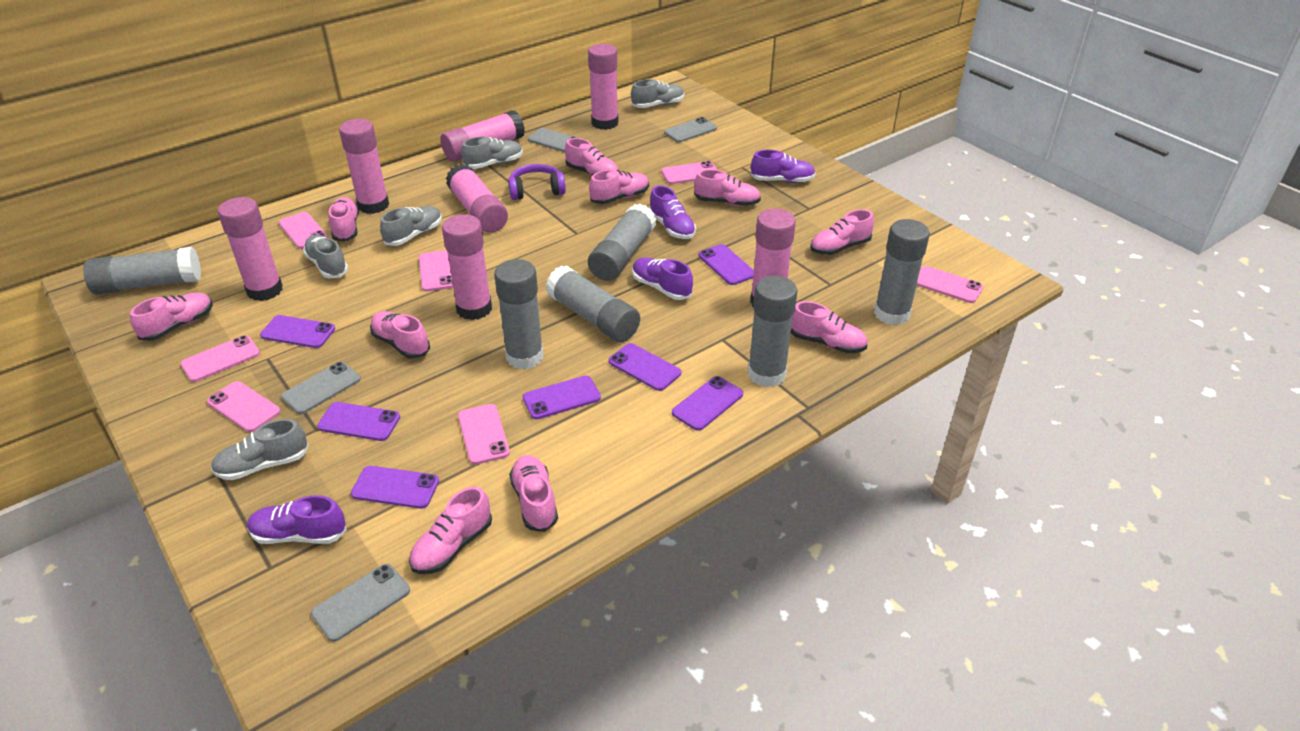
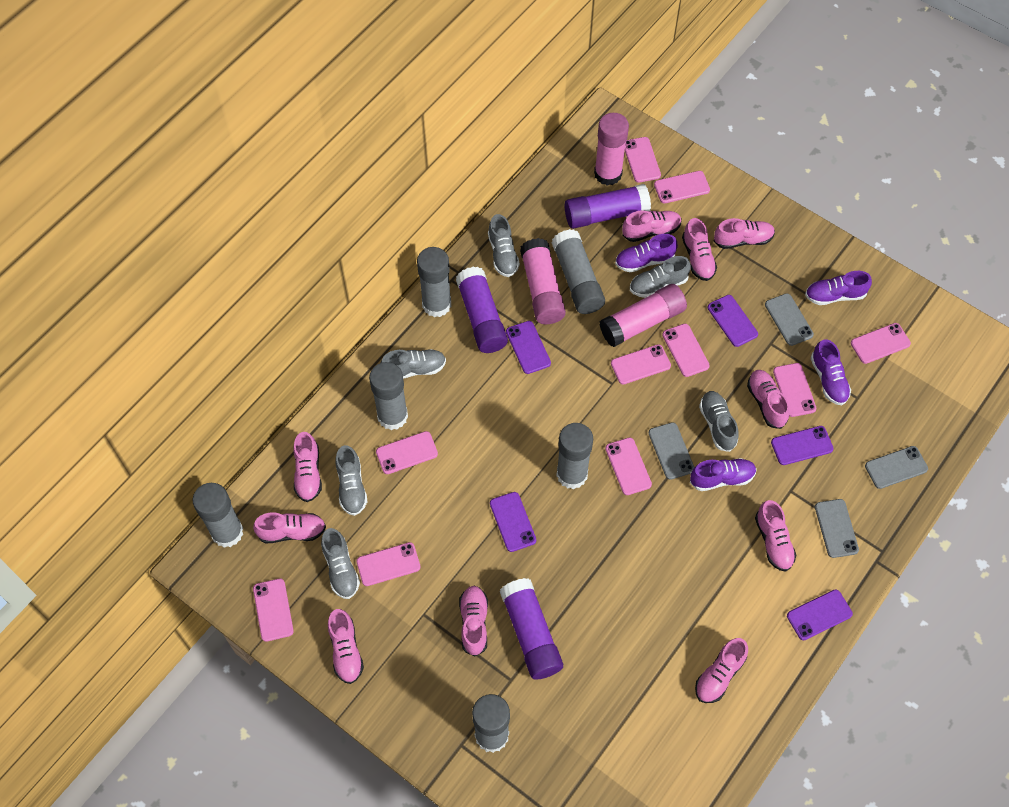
grey shoe: 5 -> 6
pink glue stick: 7 -> 3
pink phone: 7 -> 10
purple glue stick: 0 -> 3
purple headphones: 1 -> 0
purple phone: 7 -> 5

